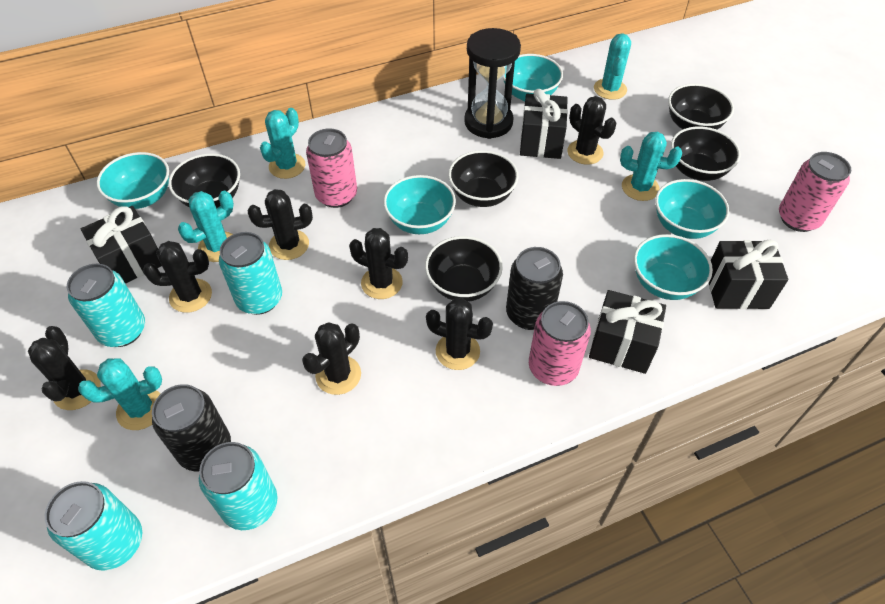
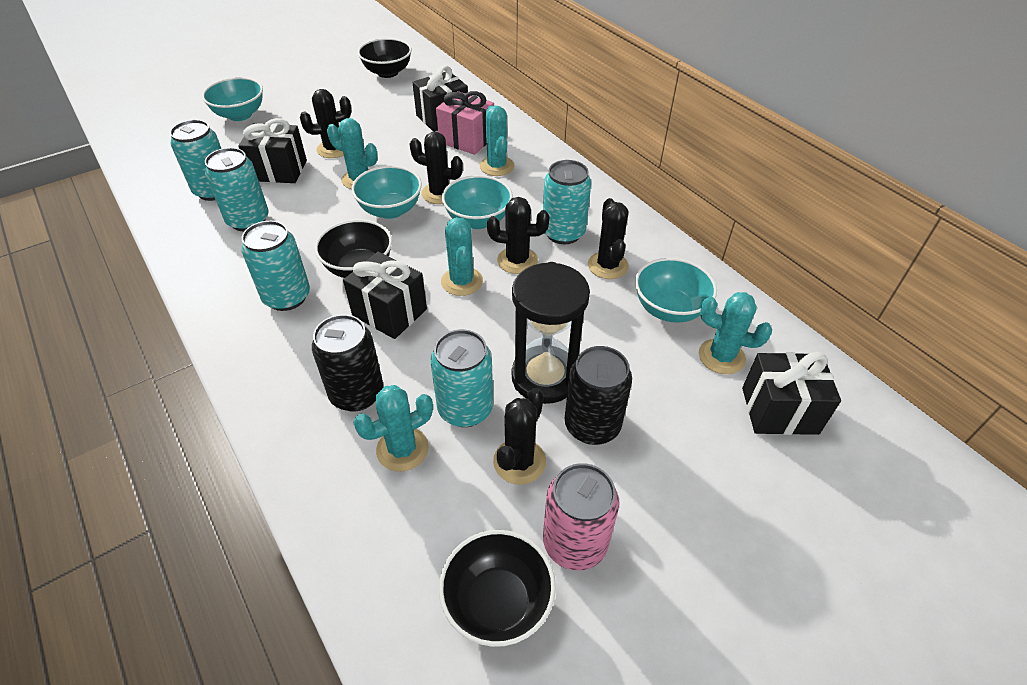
black bowl: 5 -> 3
black cactus: 7 -> 5
pink can: 3 -> 1
pink gift: 0 -> 1
turquoise bowl: 5 -> 4
turquoise can: 4 -> 5

